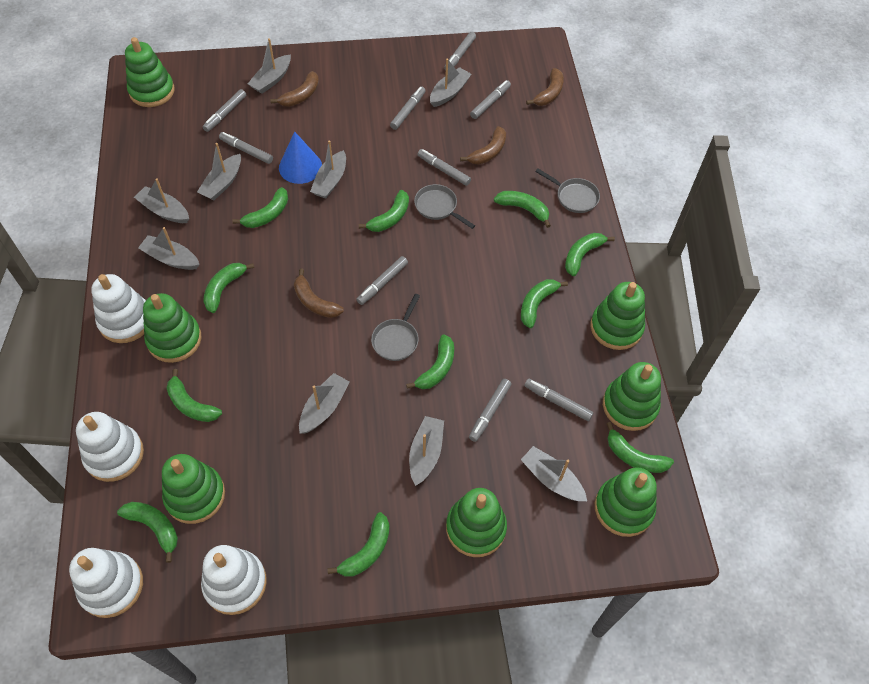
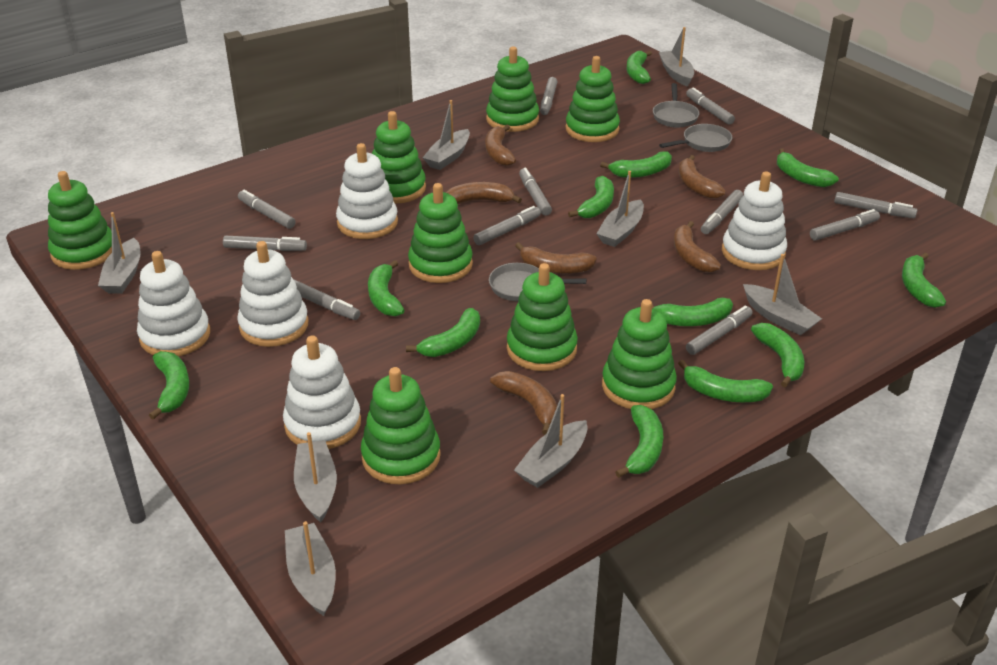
blue cone: 1 -> 0
brown banana: 4 -> 6
green banana: 11 -> 12
green stacking toy: 7 -> 8
grey boat: 9 -> 8
grey marker: 9 -> 11
white stacking toy: 4 -> 5

